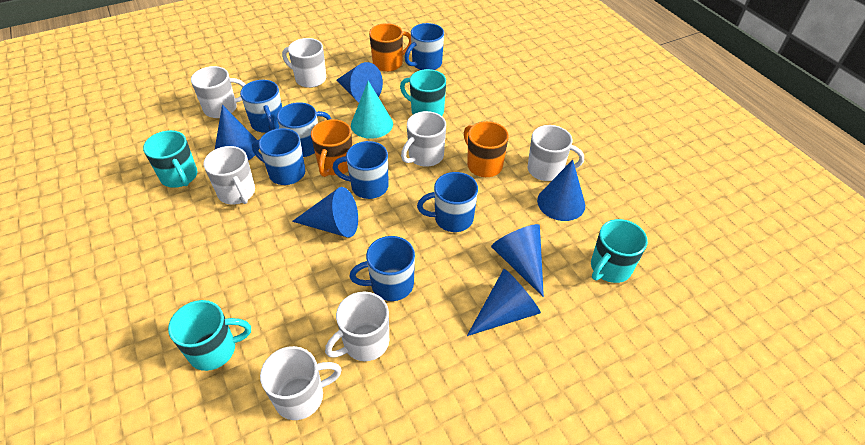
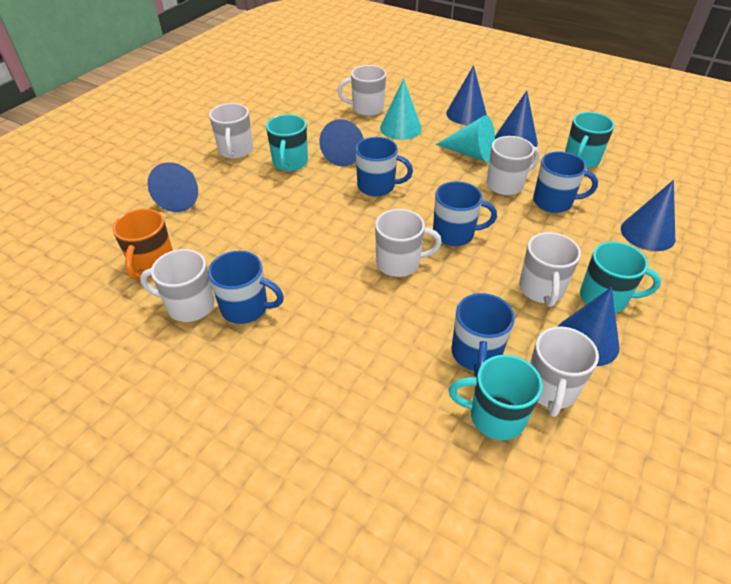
blue mug: 7 -> 5
orange mug: 3 -> 1
turquoise cone: 1 -> 2

